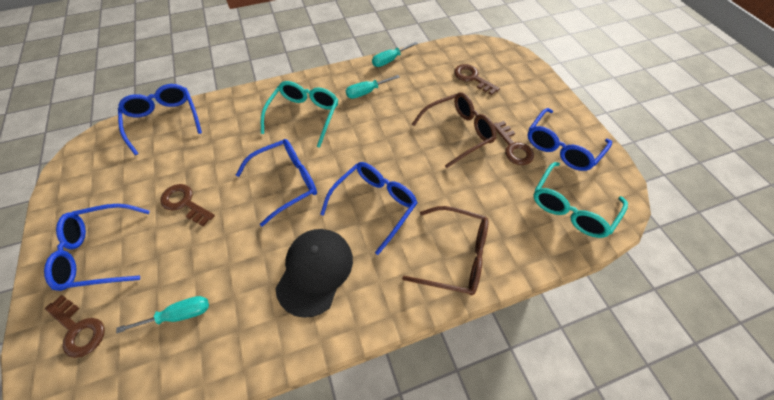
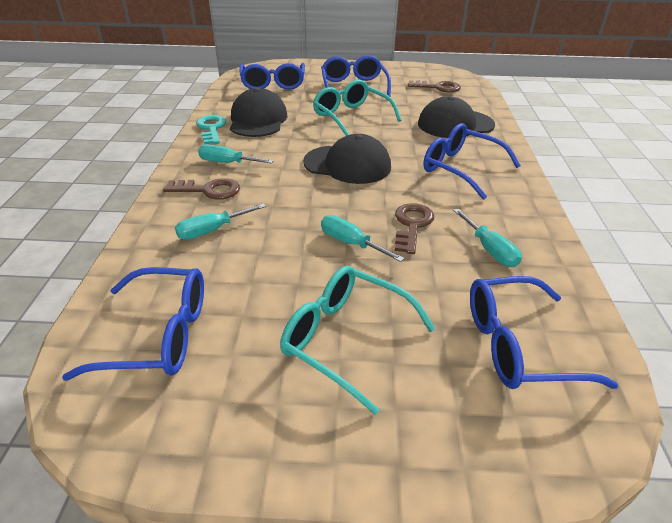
black cap: 1 -> 3
brown glasses: 2 -> 0
brown key: 4 -> 3
turquoise key: 0 -> 1
turquoise screwdriver: 3 -> 4

